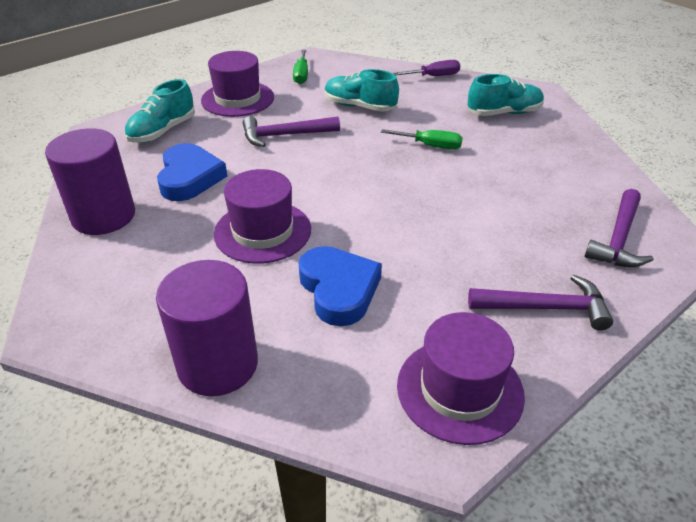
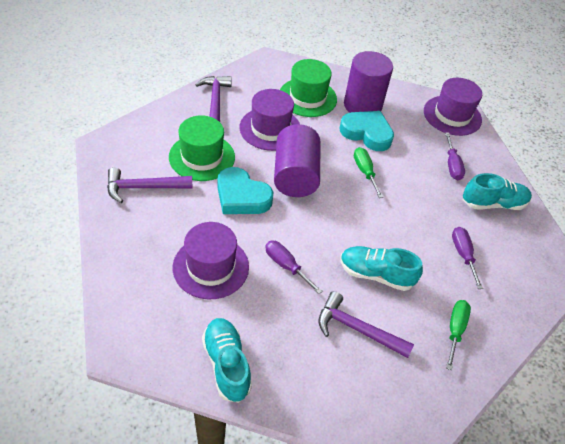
blue heart: 2 -> 0
green hat: 0 -> 2
purple screwdriver: 1 -> 3
turquoise heart: 0 -> 2

